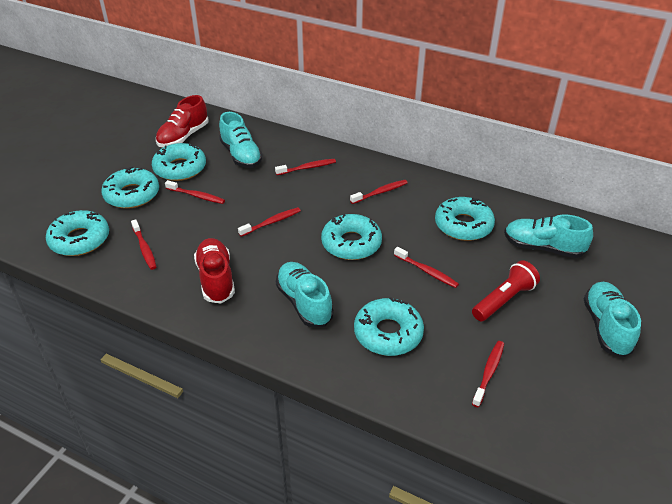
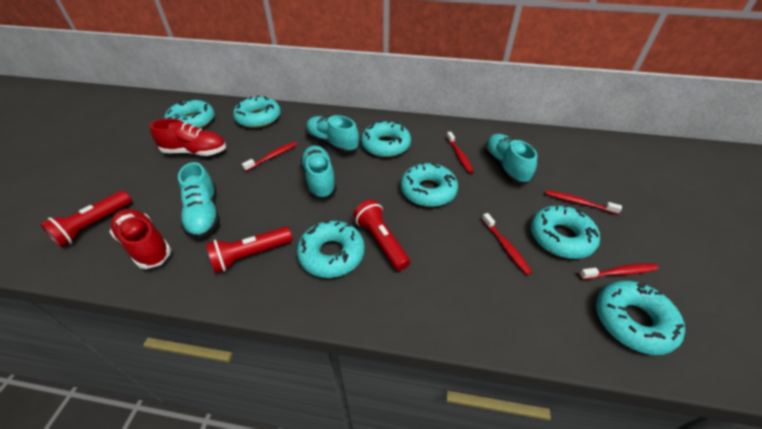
red flashlight: 1 -> 3
red toothbrush: 7 -> 5
turquoise donut: 6 -> 7

